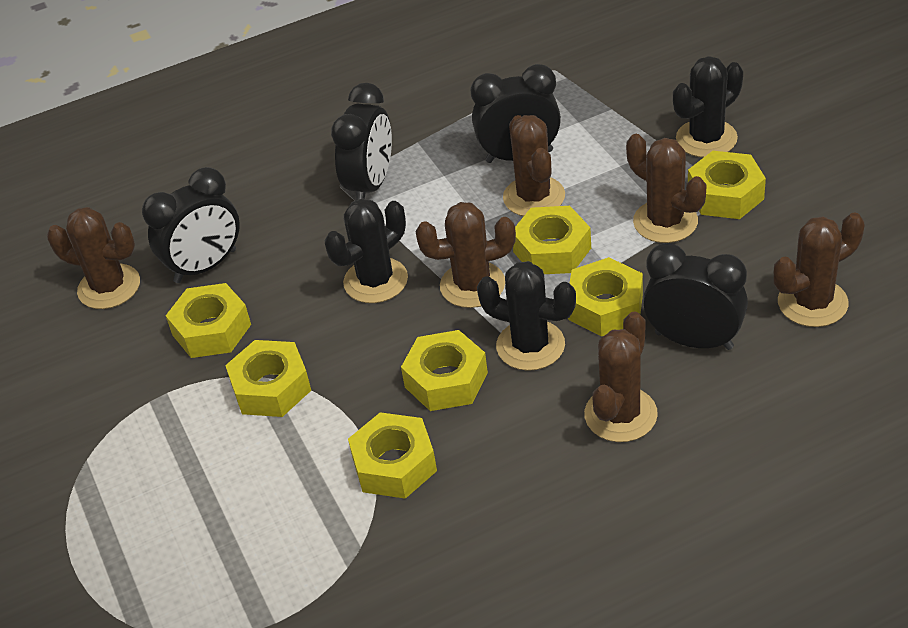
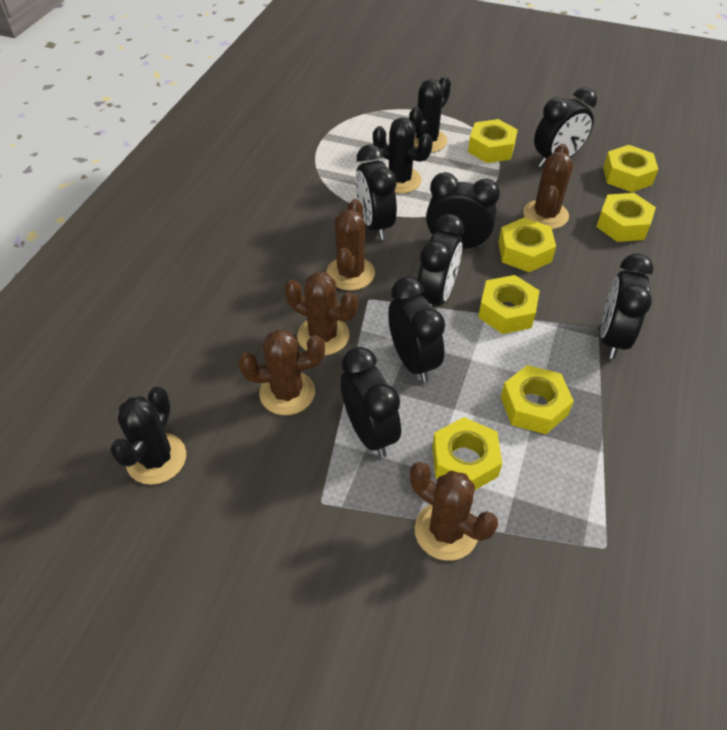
black clock: 4 -> 7
brown cactus: 6 -> 5

